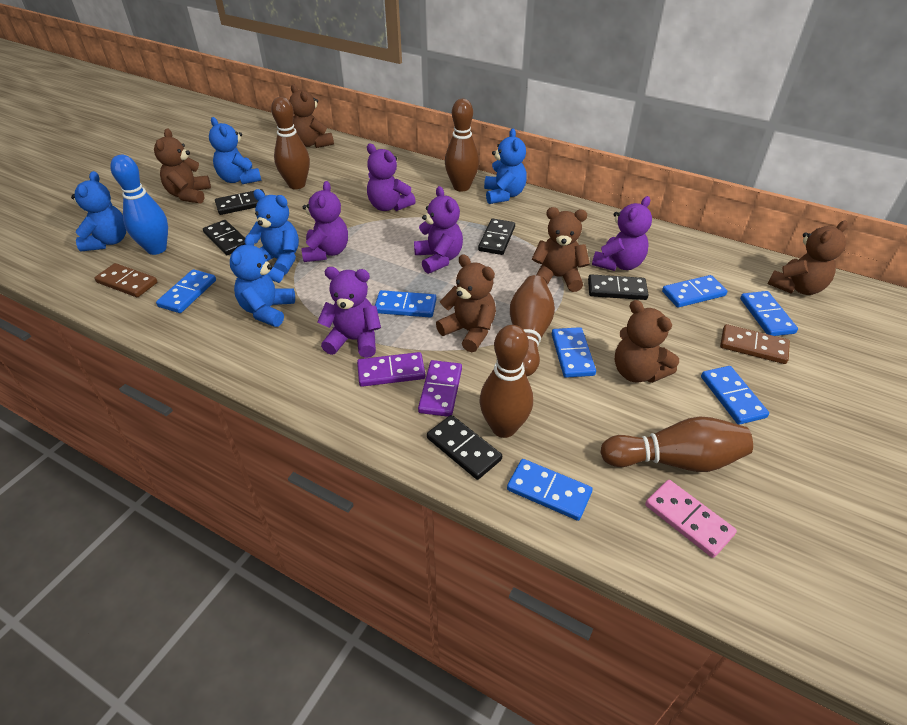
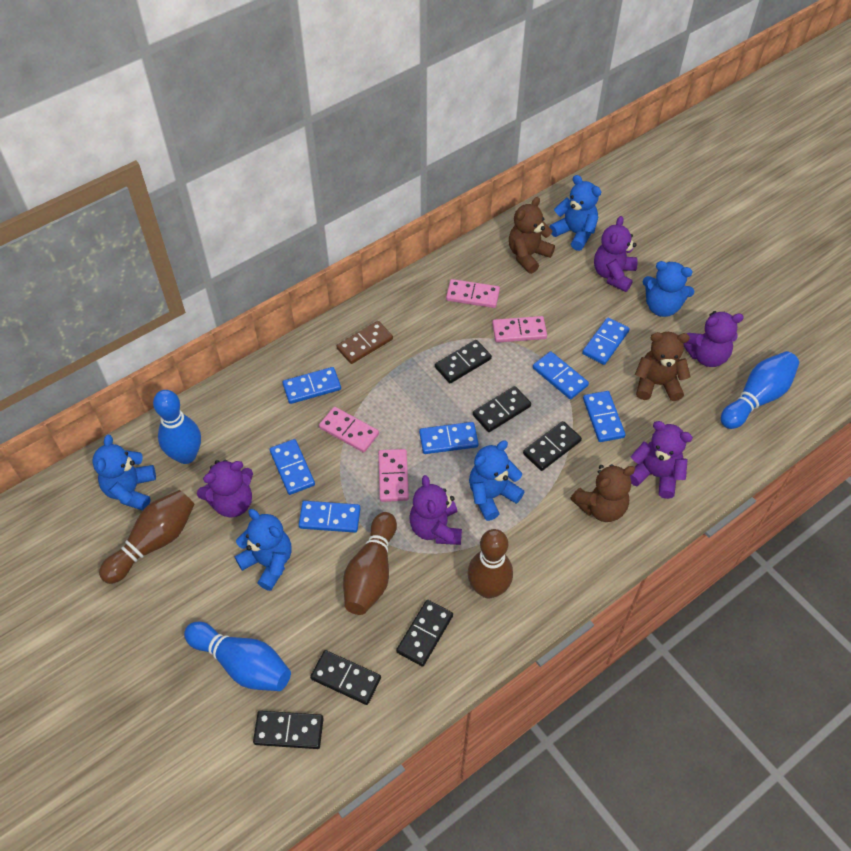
black domino: 5 -> 6
blue bowling pin: 1 -> 3
brown bowling pin: 5 -> 3
brown domino: 2 -> 1
brown teddy bear: 6 -> 3
pink domino: 1 -> 4
purple domino: 2 -> 0

